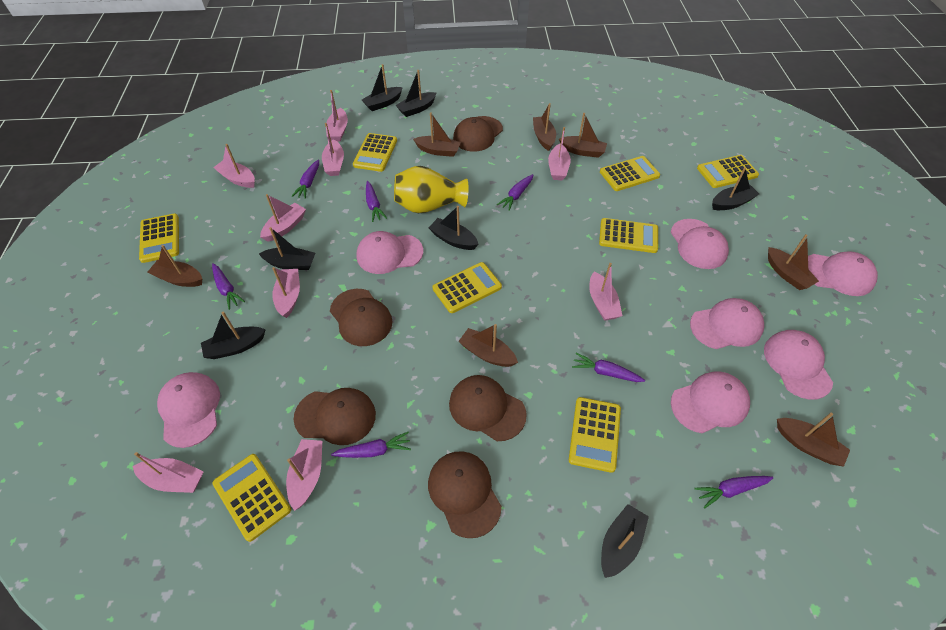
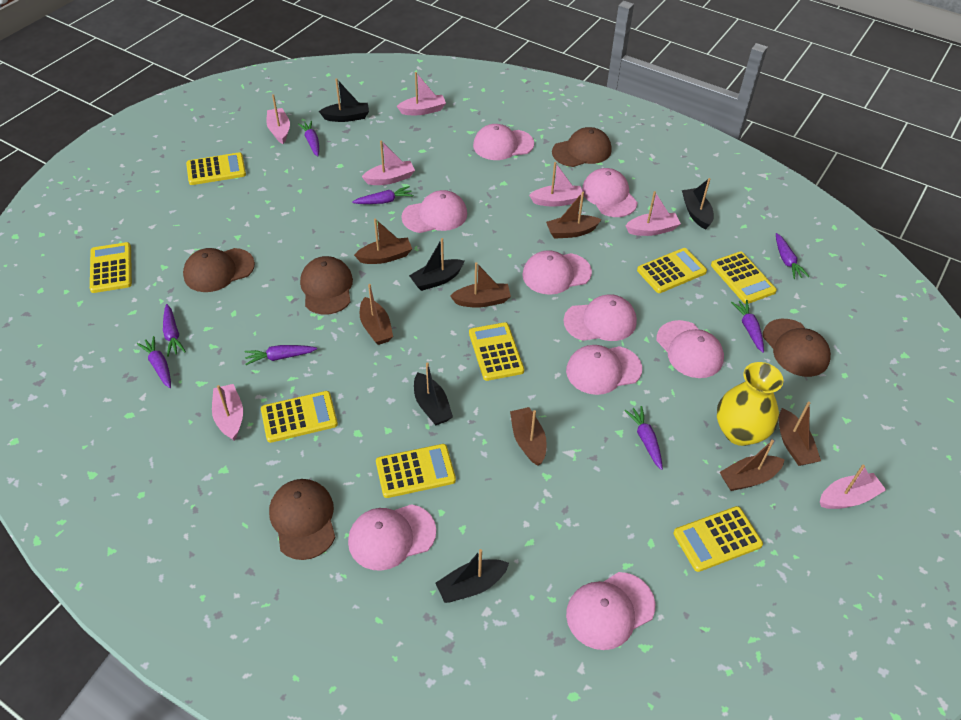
black boat: 7 -> 5
pink boat: 9 -> 7
pink cap: 7 -> 9
purple carrot: 7 -> 8

